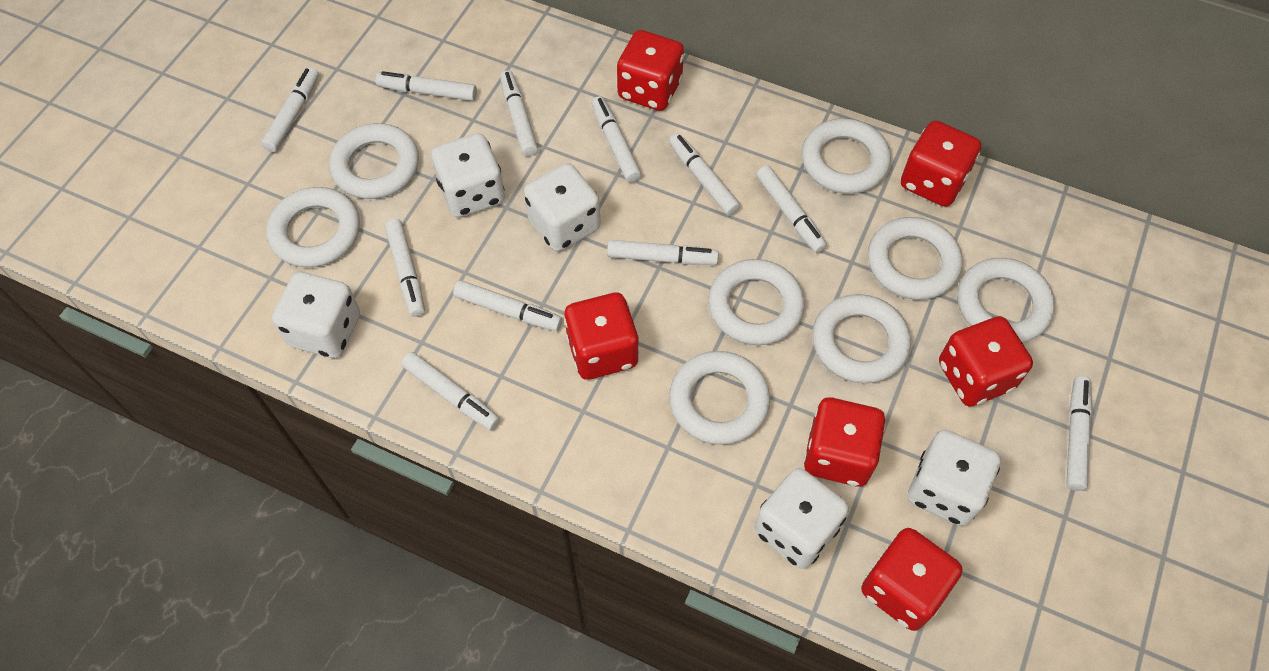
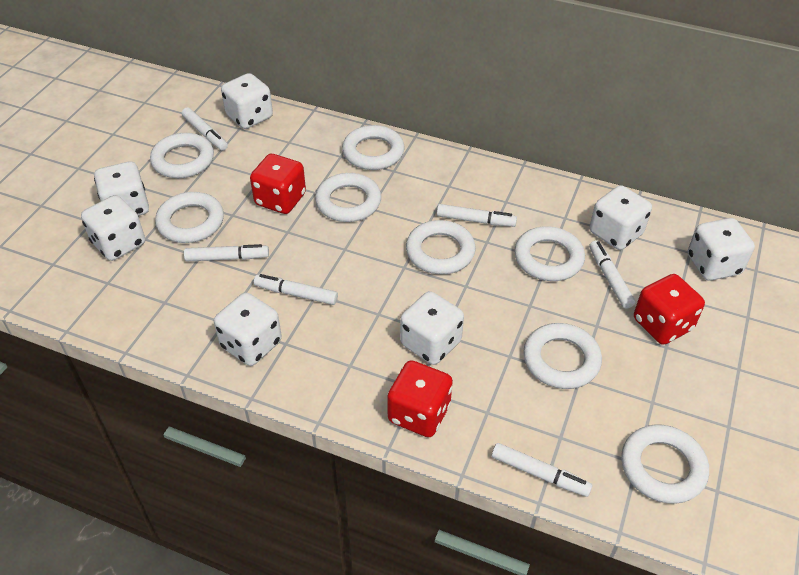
red dice: 6 -> 3
white dice: 5 -> 7
white marker: 11 -> 6

